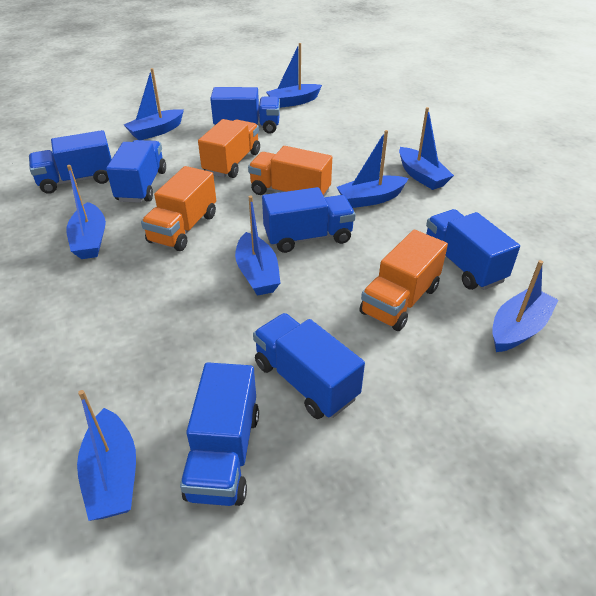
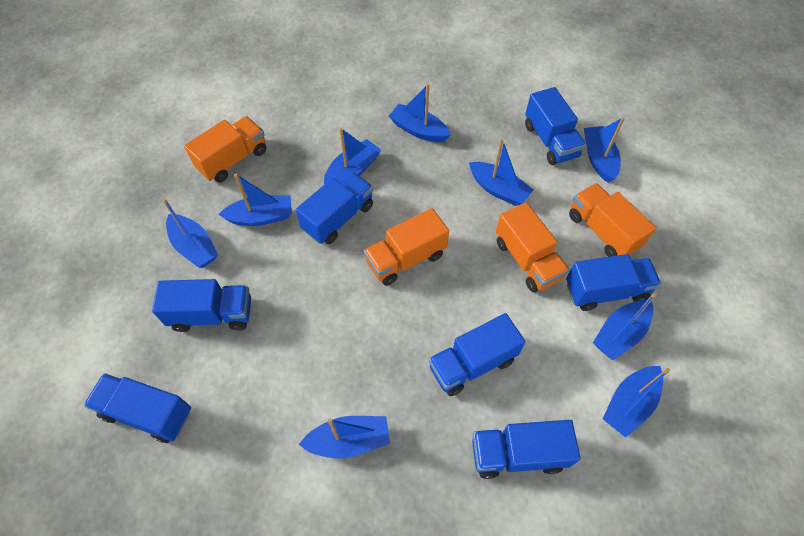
blue boat: 8 -> 9

